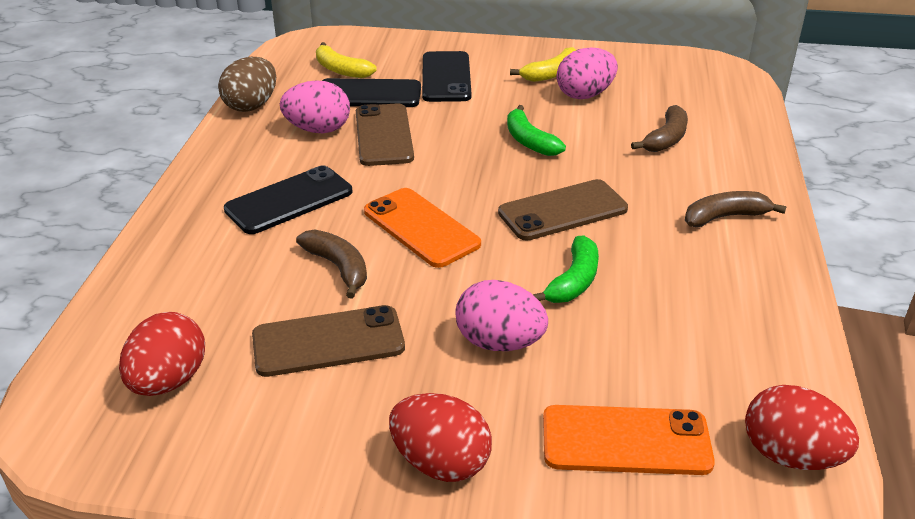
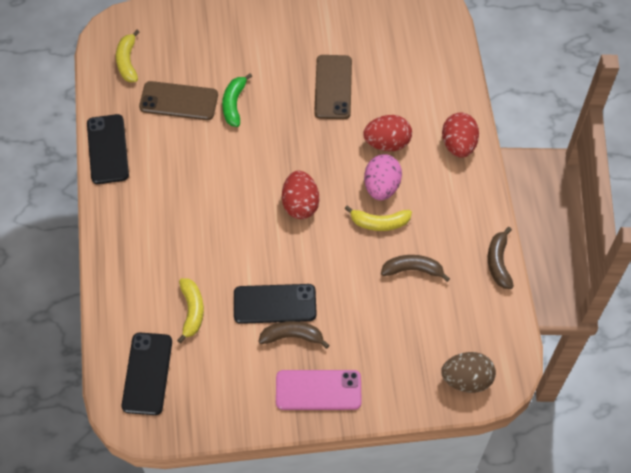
brown phone: 3 -> 2
green banana: 2 -> 1
orange phone: 2 -> 0
pink egg: 3 -> 1
pink phone: 0 -> 1
yellow banana: 2 -> 3

